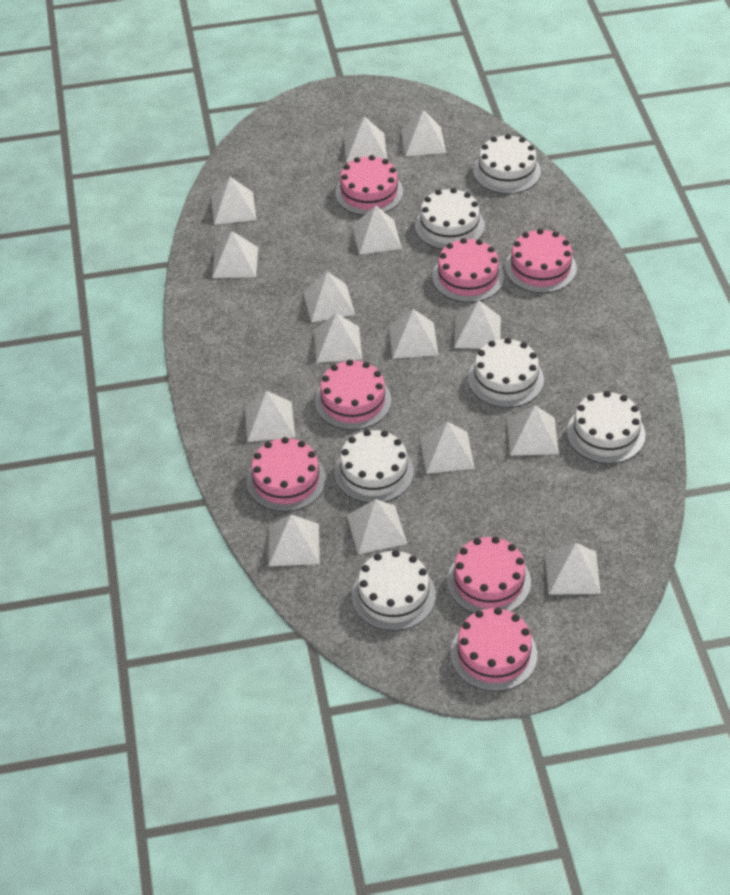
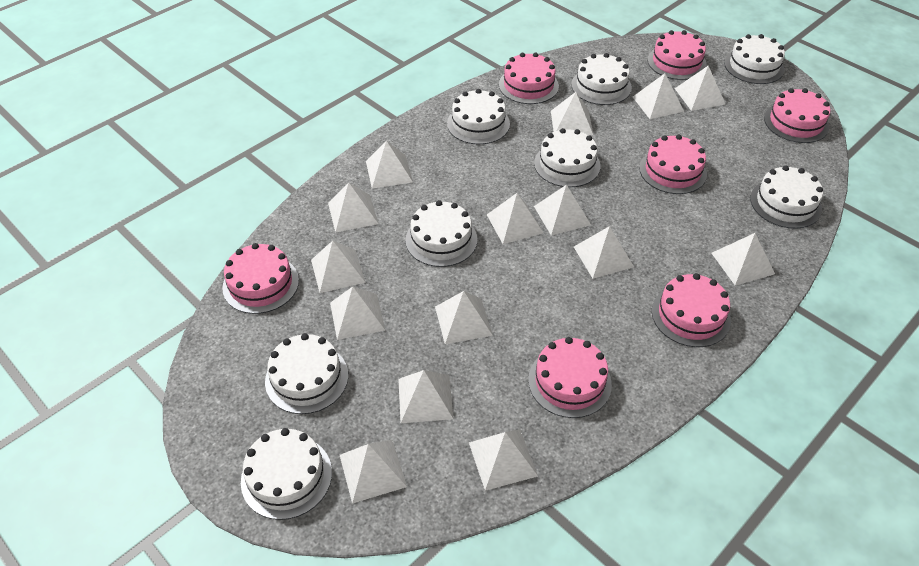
white cake: 6 -> 8

